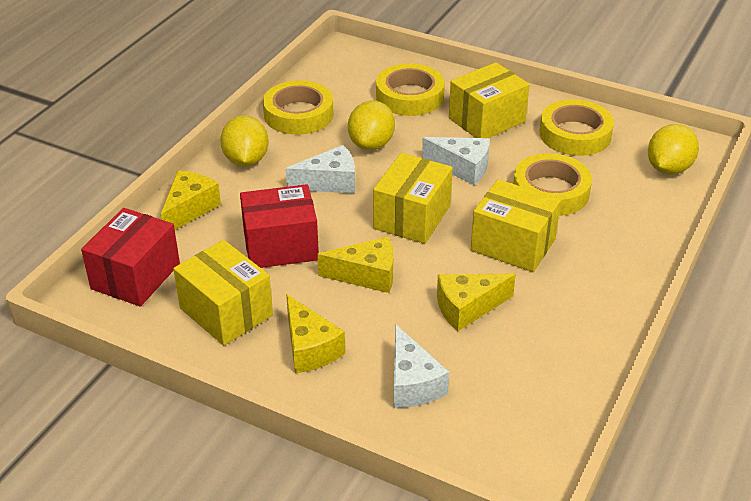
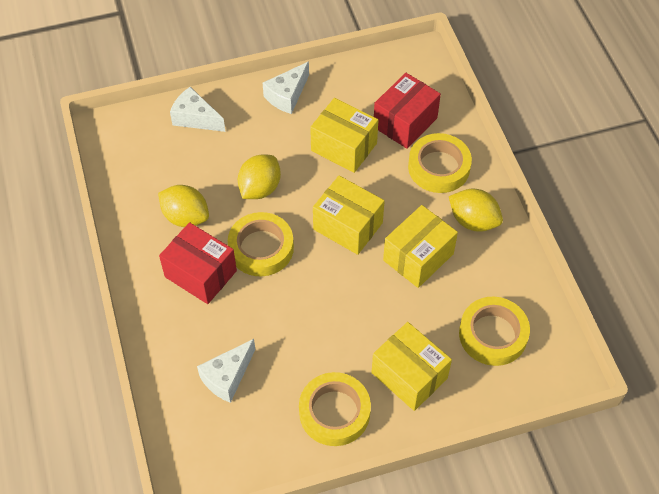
yellow cheese: 4 -> 0

